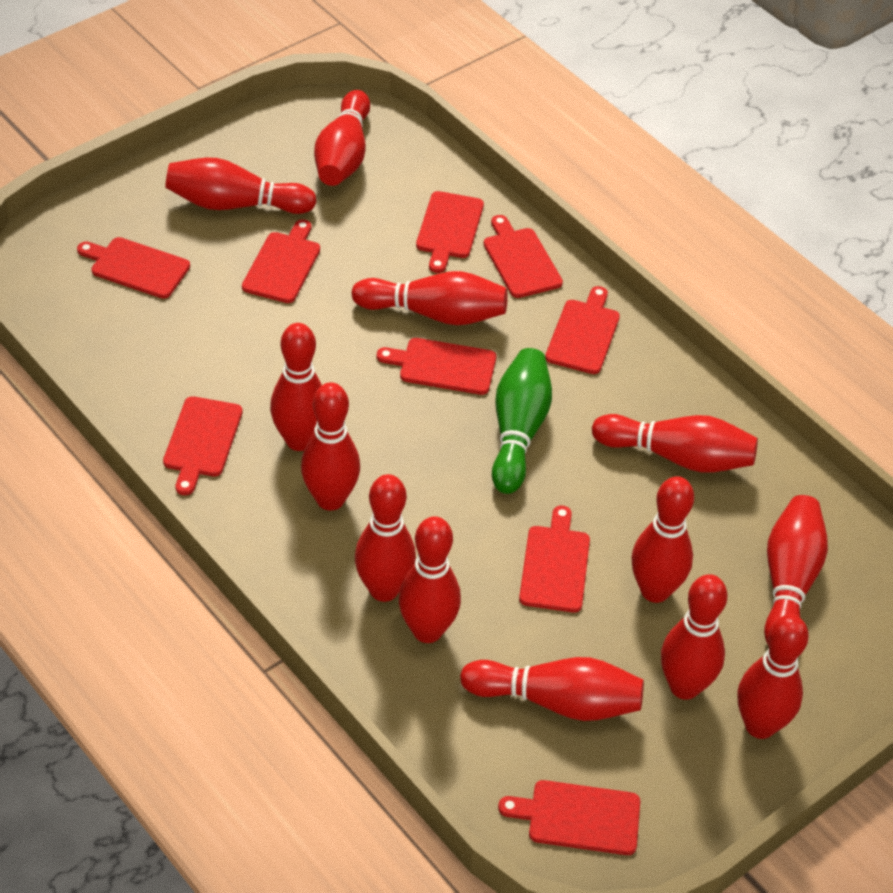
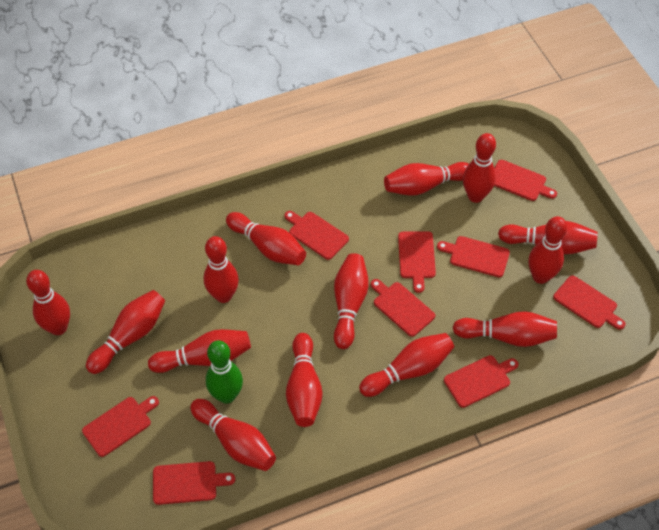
red bowling pin: 13 -> 14

